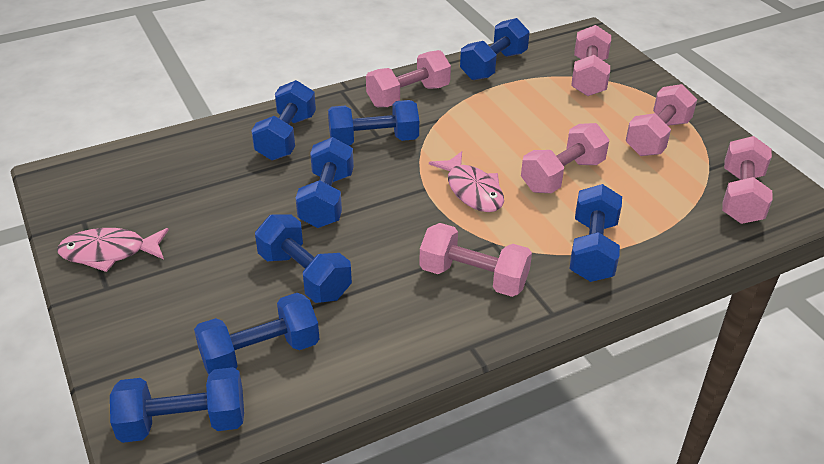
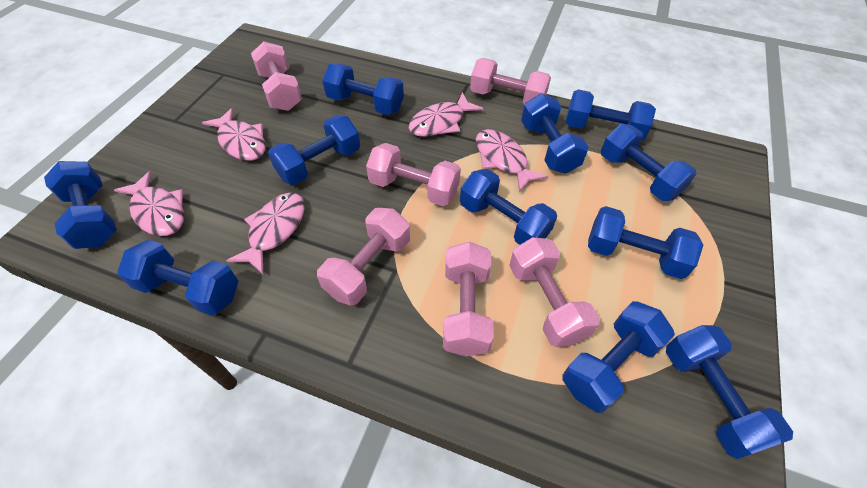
blue dumbbell: 8 -> 11
pink fish: 2 -> 5

